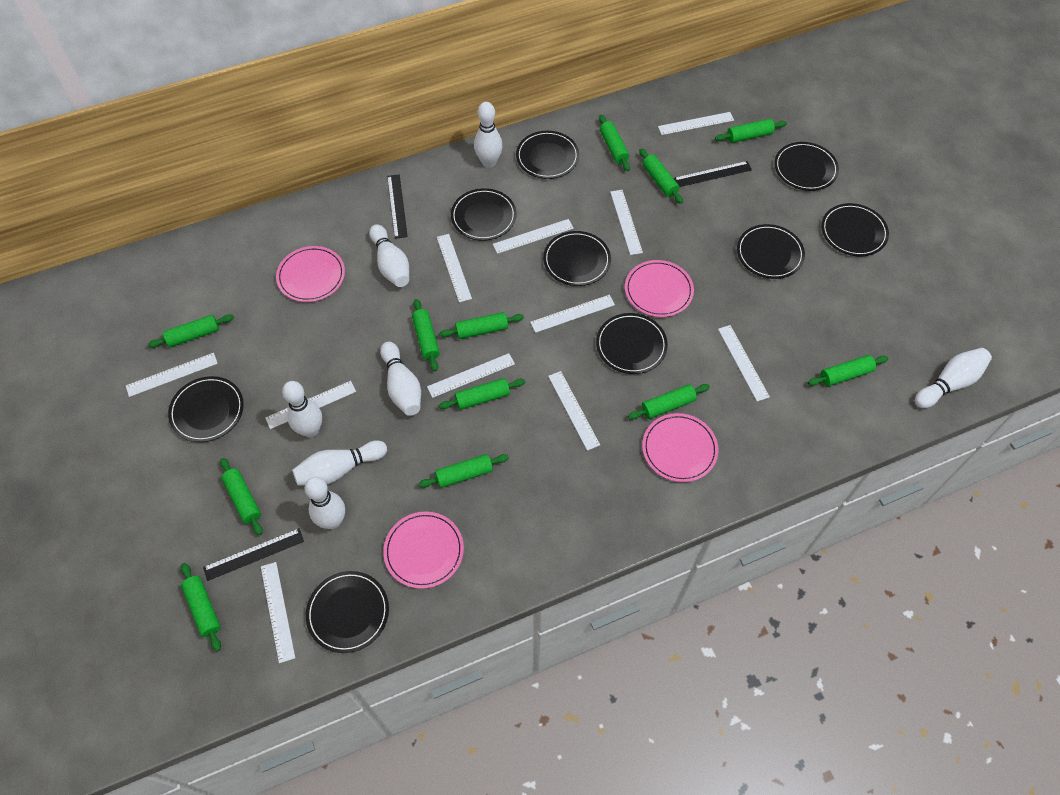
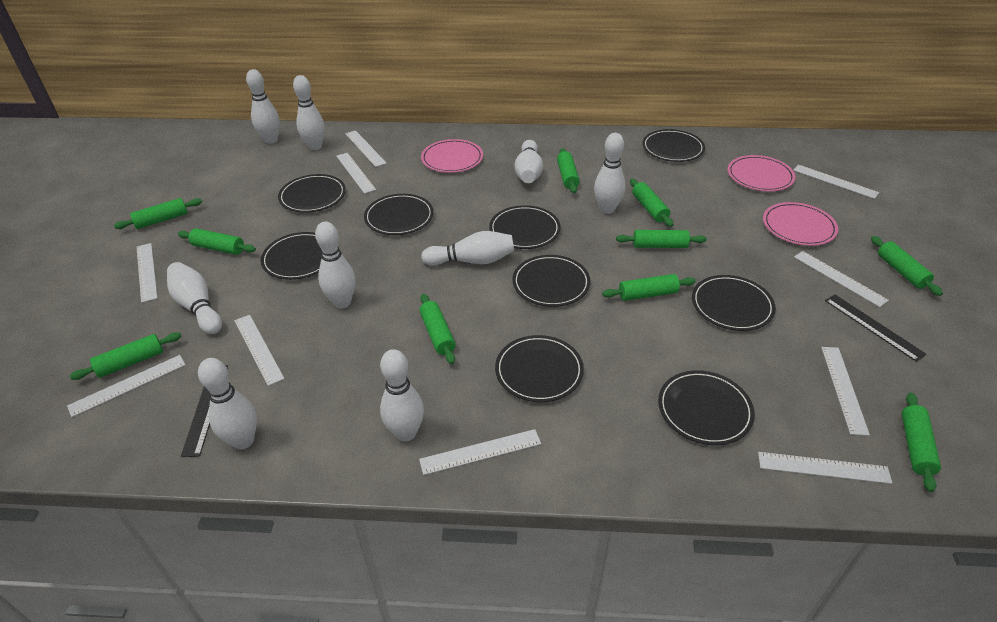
black ruler: 3 -> 2
green rolling pin: 12 -> 10
pink plate: 4 -> 3
white bowling pin: 7 -> 9
white ruler: 11 -> 10

